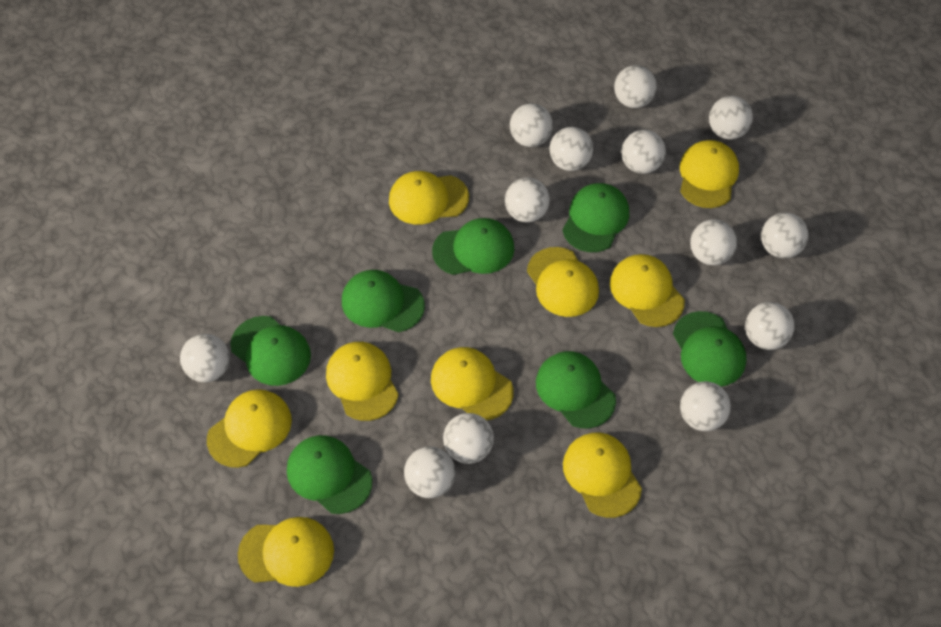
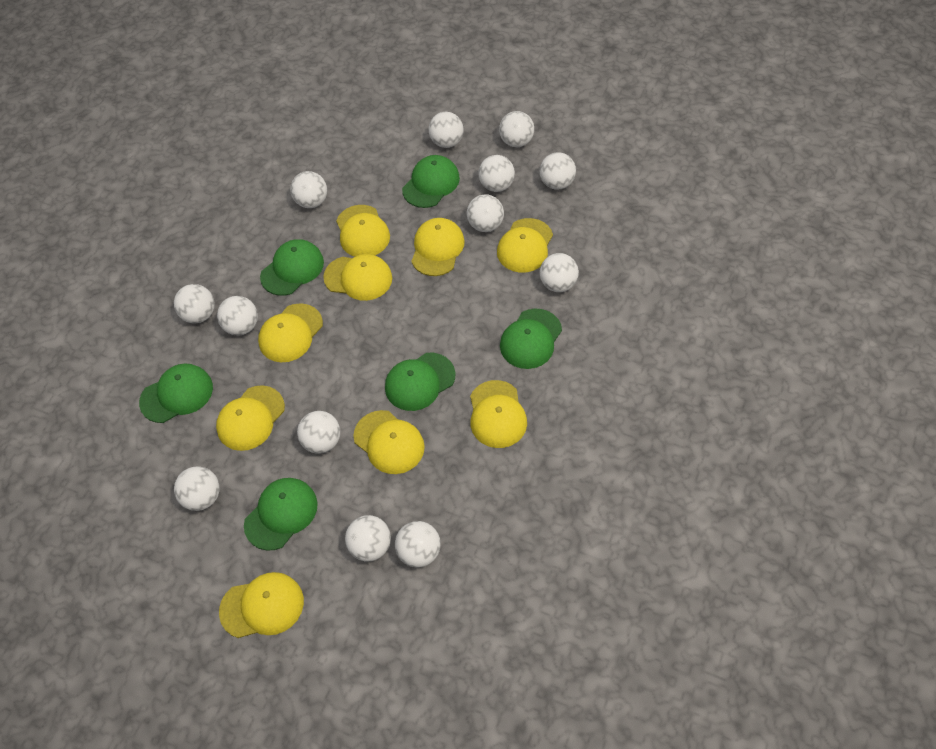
green cap: 7 -> 6

